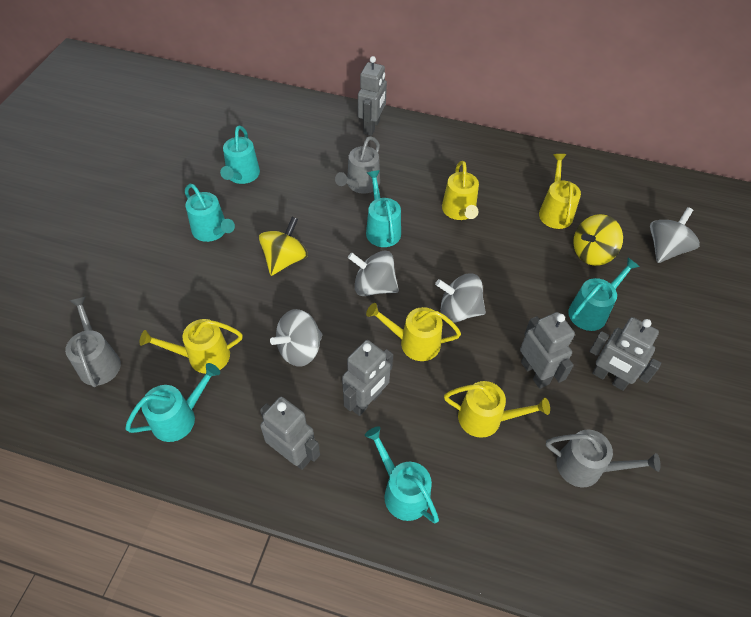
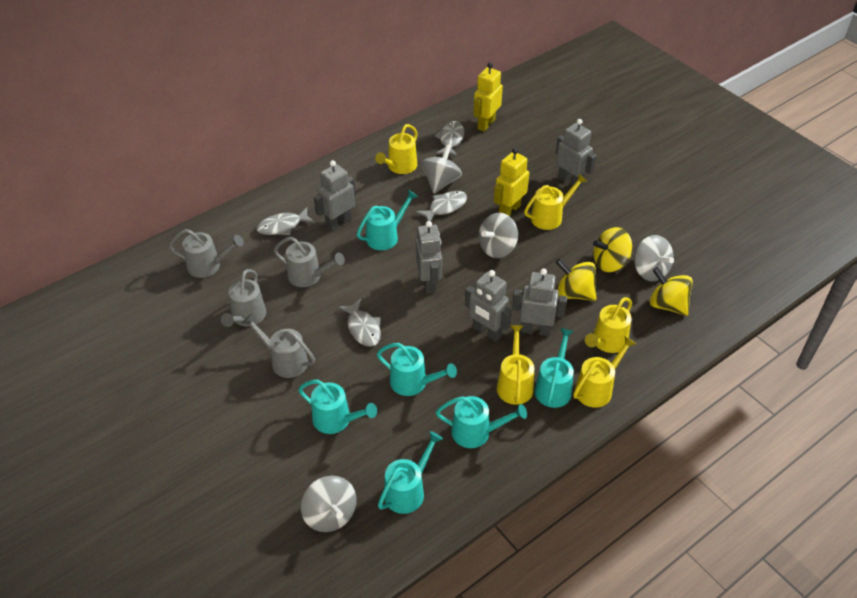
grey fish: 0 -> 4
grey watering can: 3 -> 4
yellow robot: 0 -> 2
yellow spinning top: 2 -> 3

